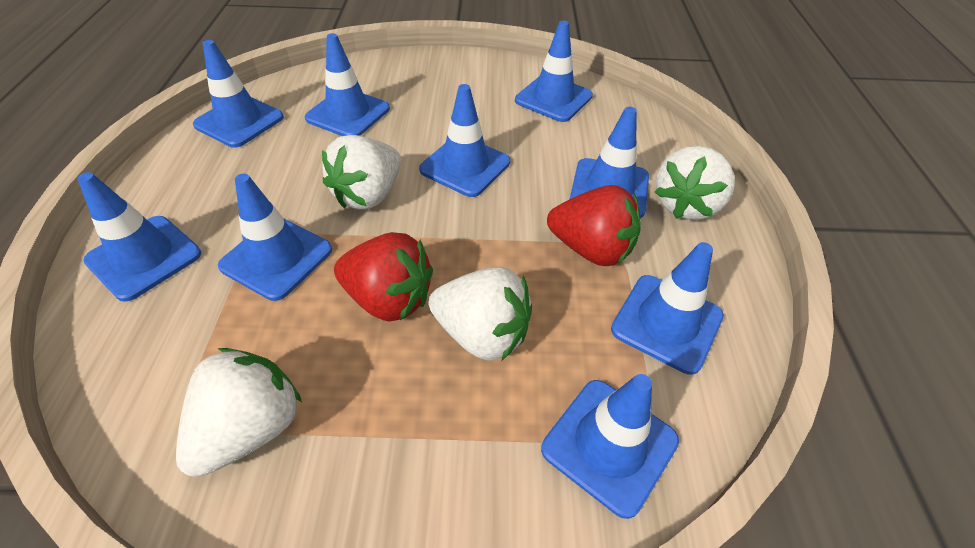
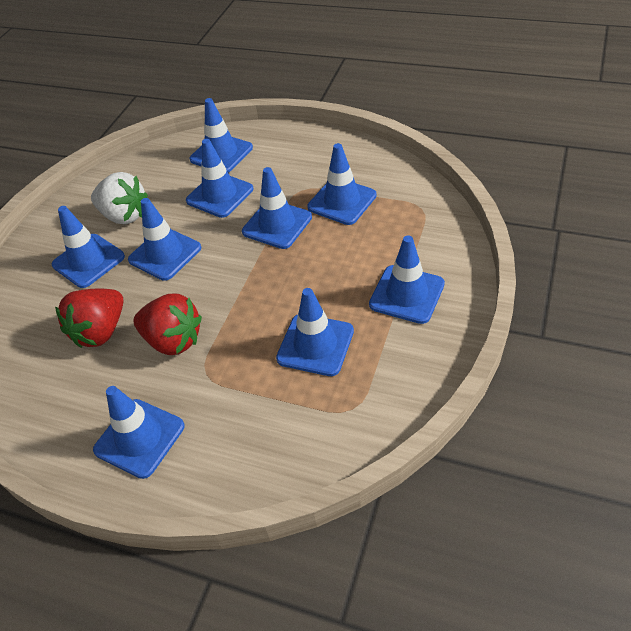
white strawberry: 4 -> 1

